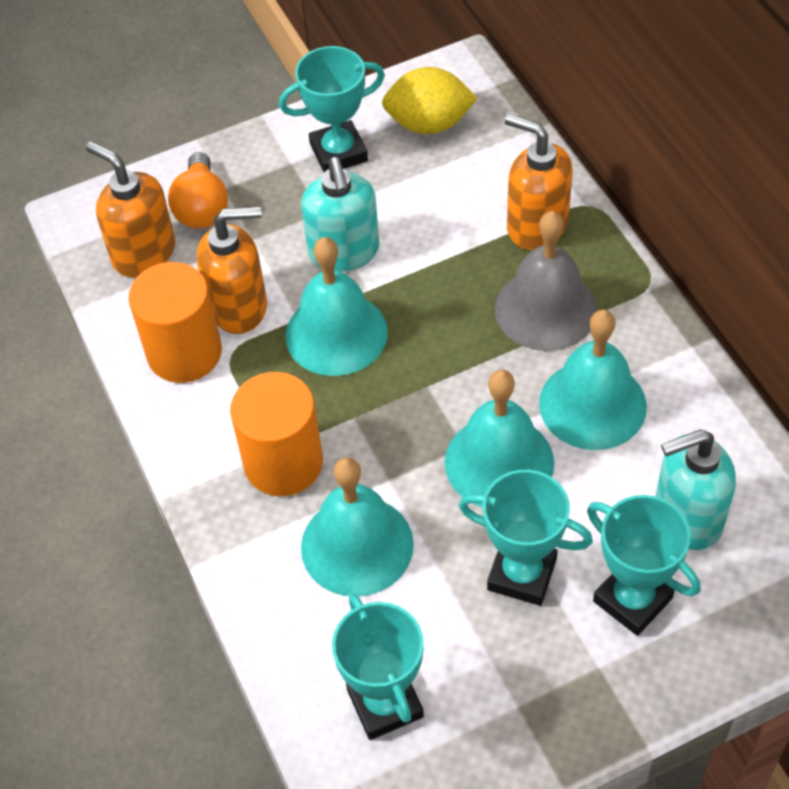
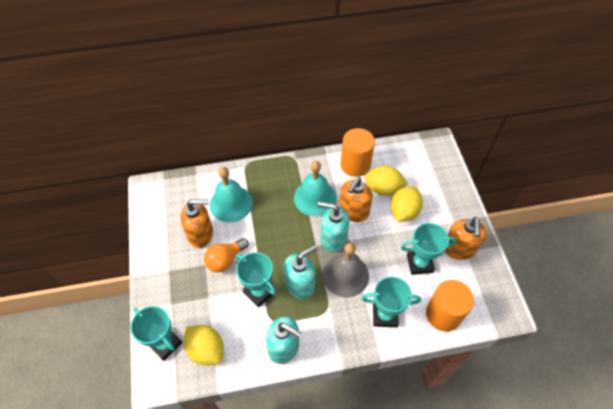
turquoise bell: 4 -> 2
turquoise soap dispenser: 2 -> 3
yellow lemon: 1 -> 3

